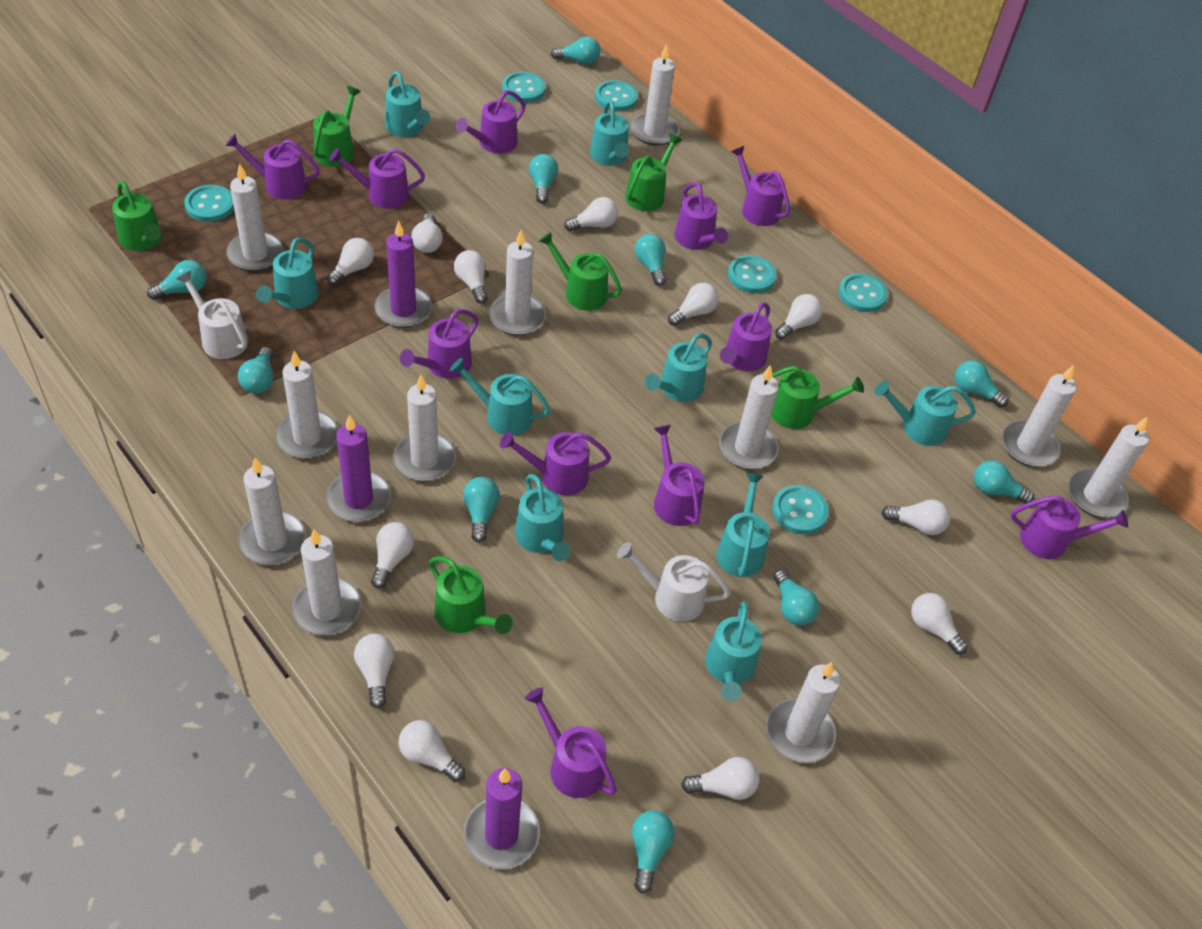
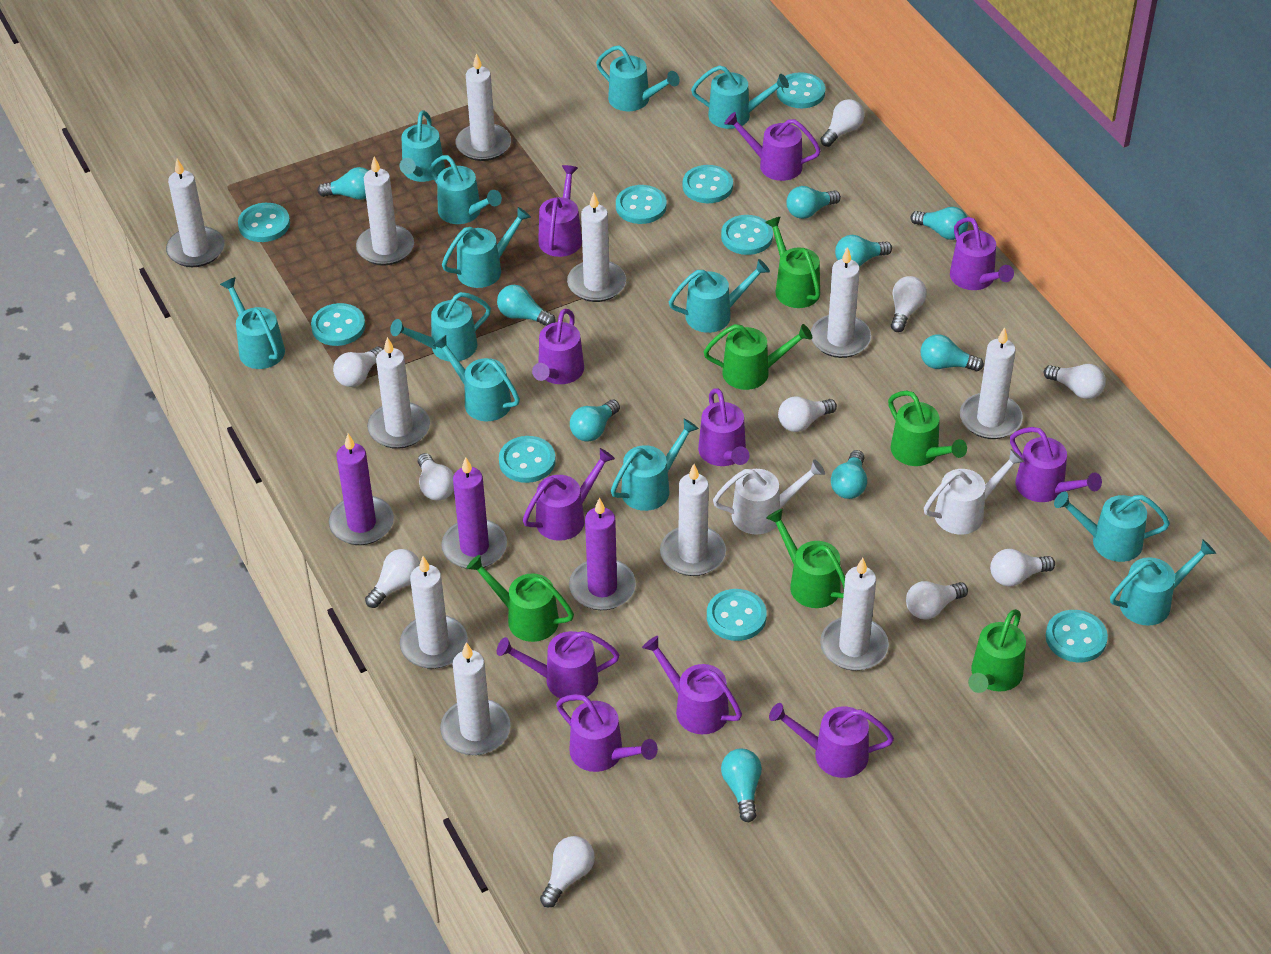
turquoise button: 6 -> 9
turquoise light bulb: 10 -> 9
turquoise watering can: 9 -> 12
white light bulb: 12 -> 10

